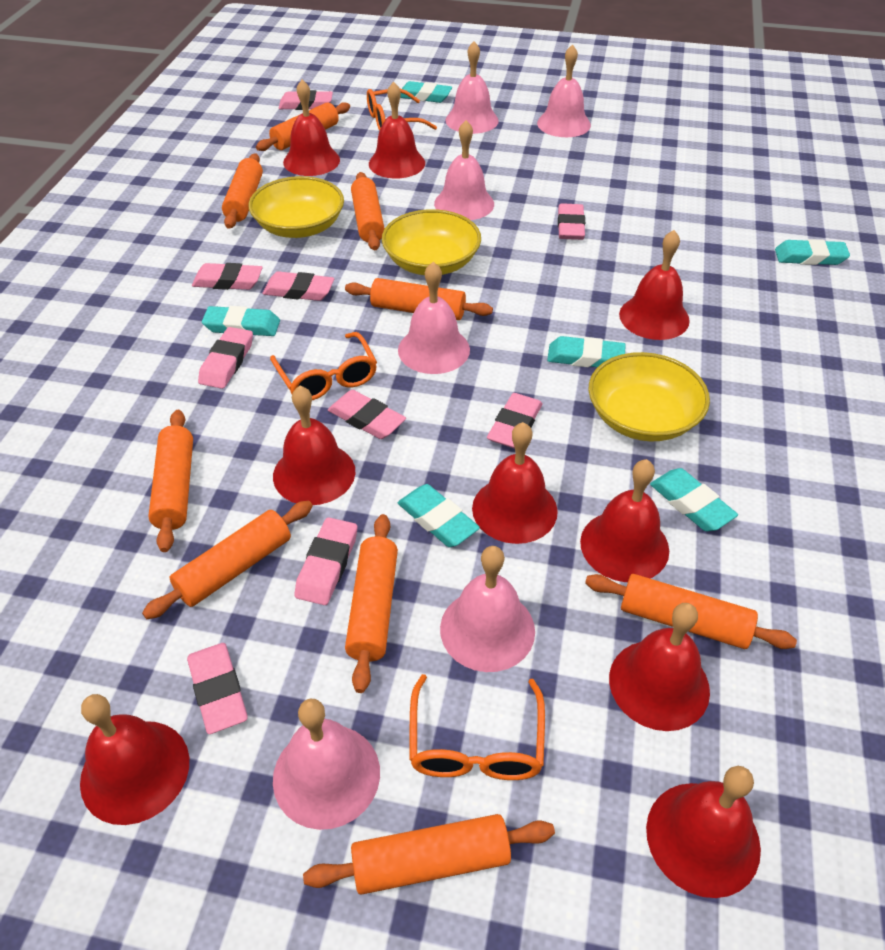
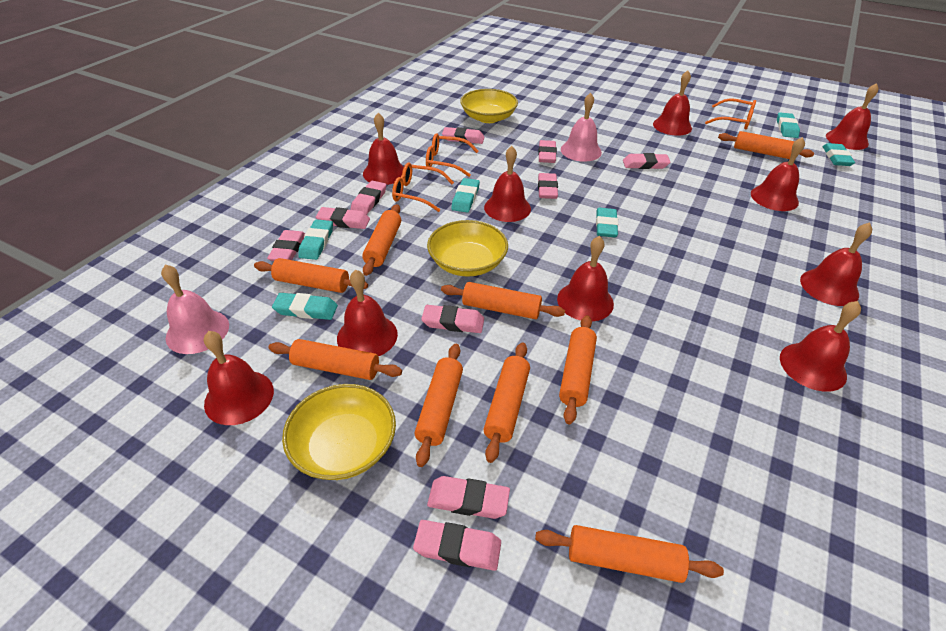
pink bell: 6 -> 2
pink eraser: 9 -> 10
red bell: 9 -> 10

